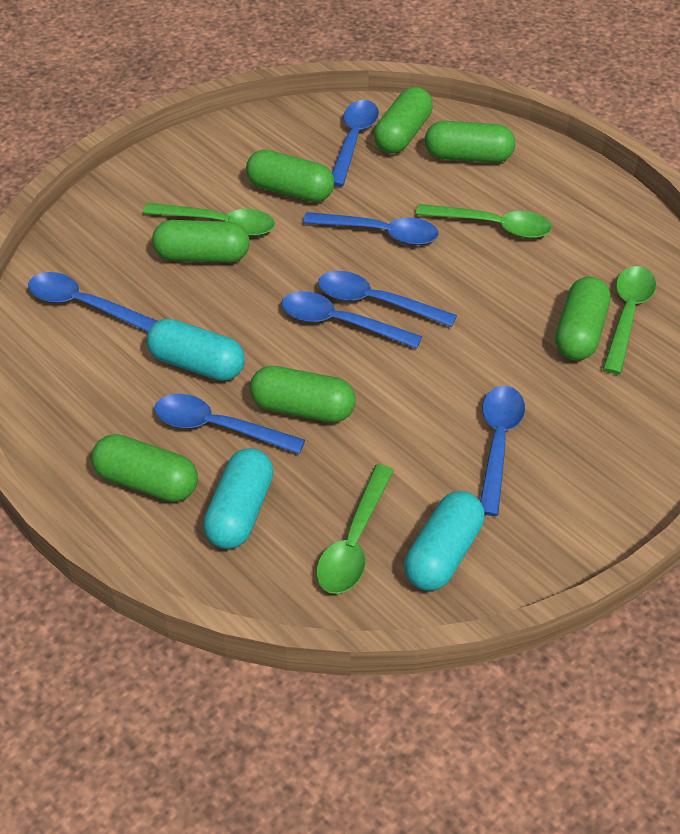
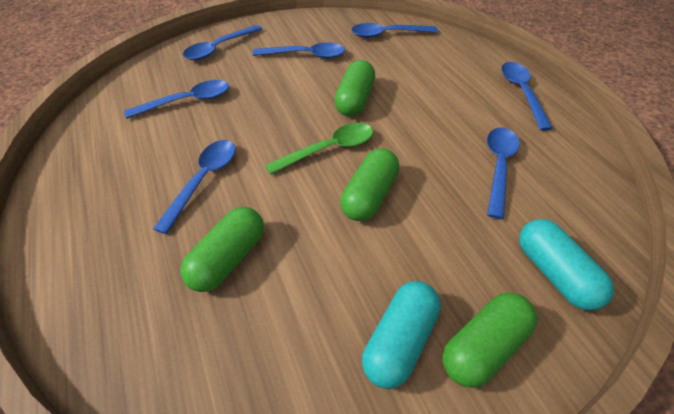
green capsule: 7 -> 4
green spoon: 4 -> 1
turquoise capsule: 3 -> 2

